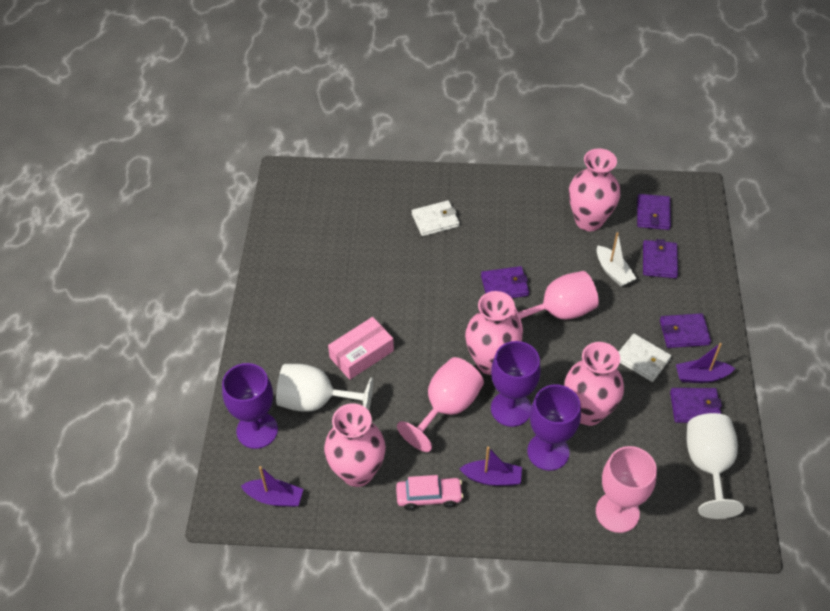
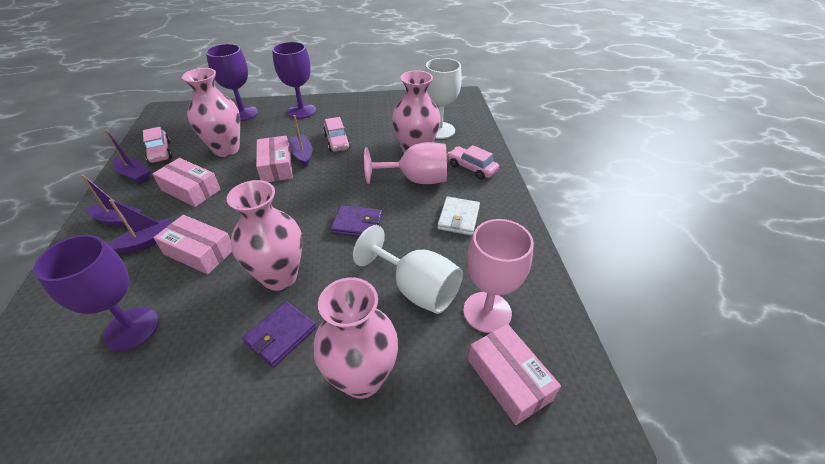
pink box: 1 -> 4
pink car: 1 -> 3
pink goblet: 3 -> 2
purple boat: 3 -> 4
purple wallet: 5 -> 2
white boat: 1 -> 0
white wallet: 2 -> 1

